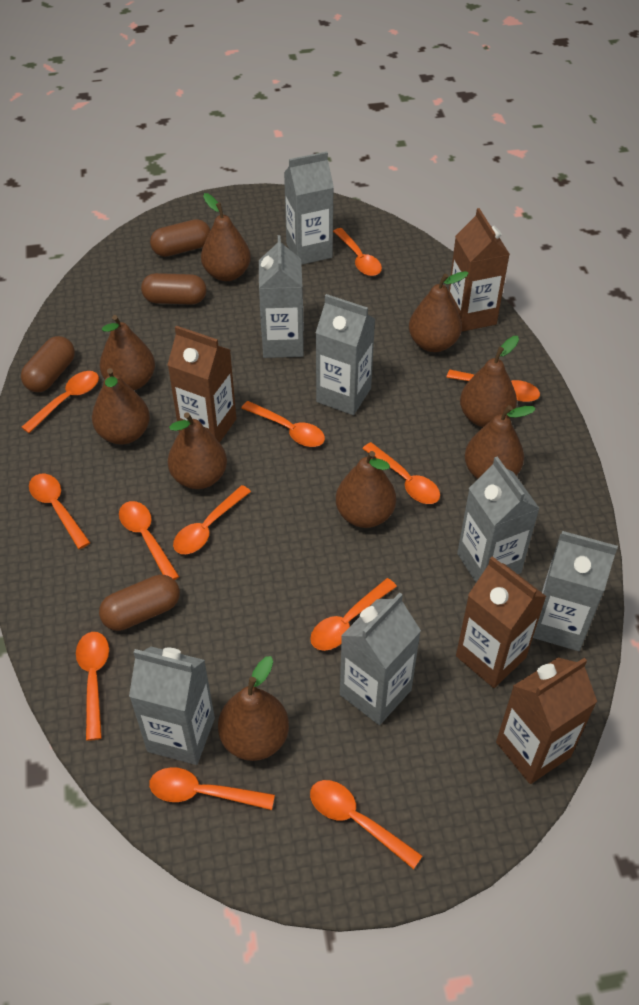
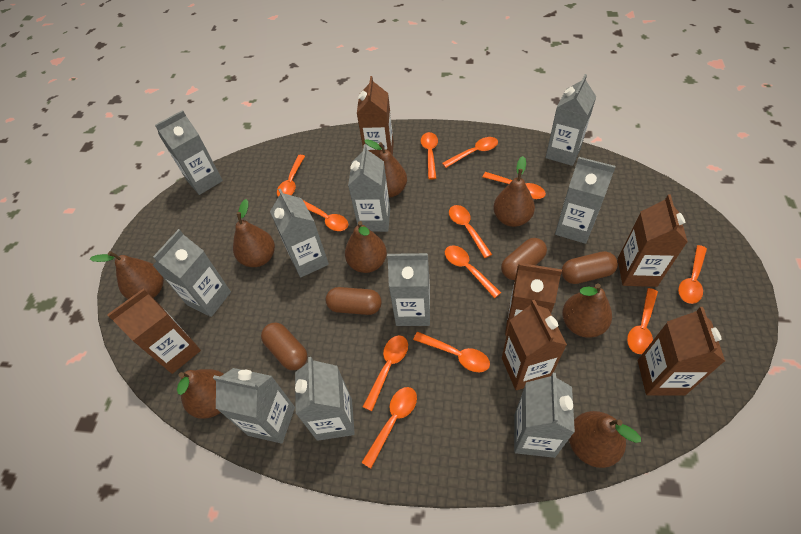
brown carton: 4 -> 6
brown pear: 9 -> 8
grey carton: 7 -> 10

